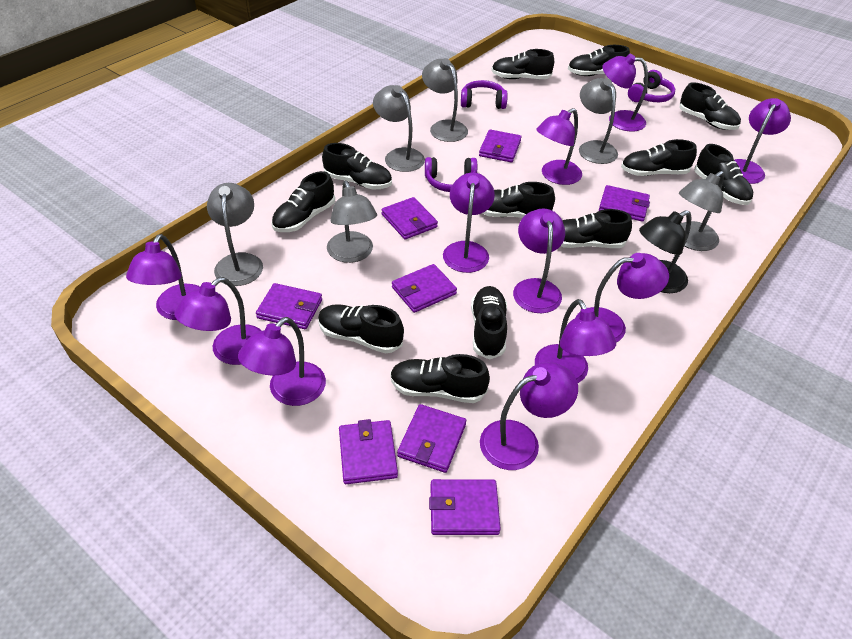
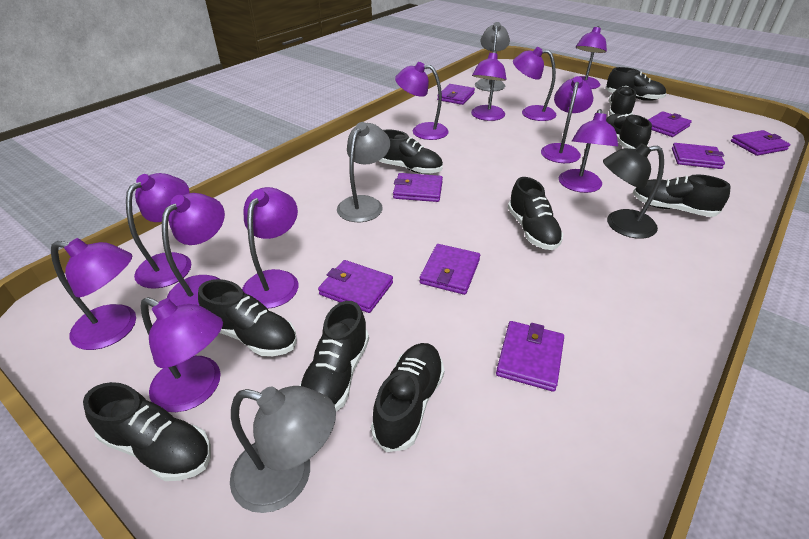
black shoe: 12 -> 10
grey lamp: 6 -> 3
purple headphones: 3 -> 0

